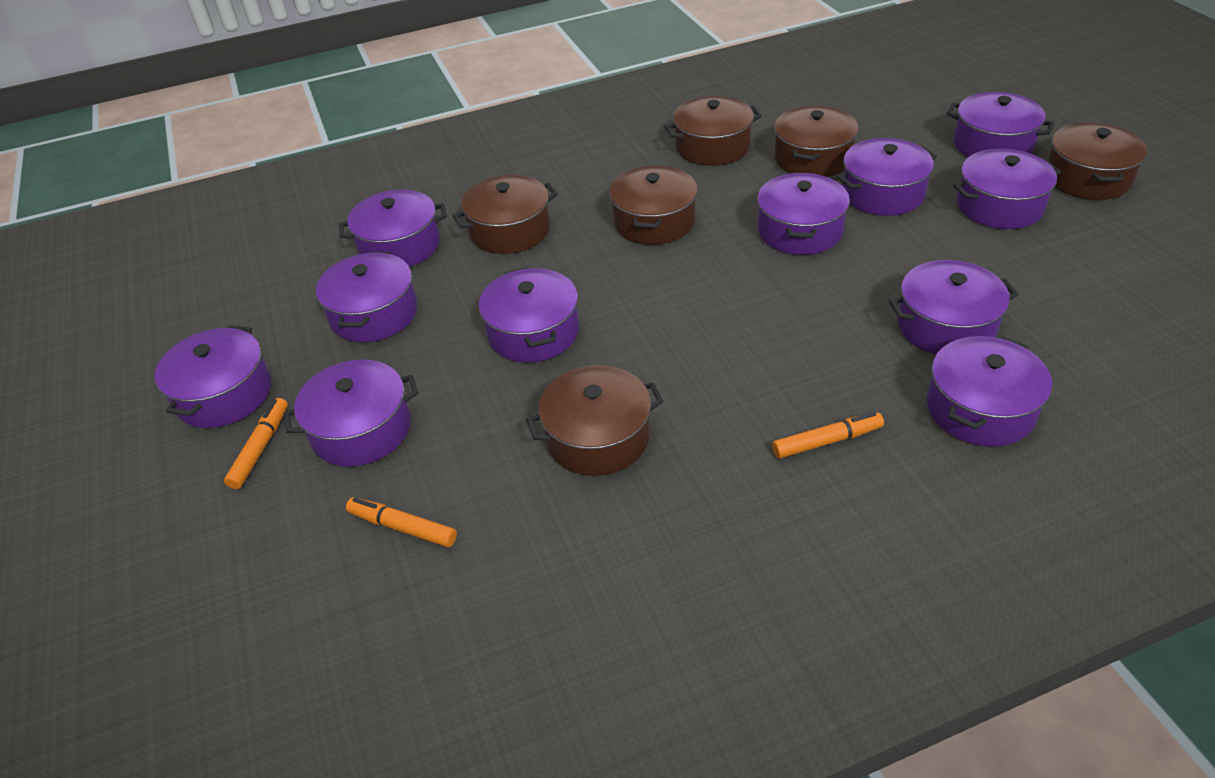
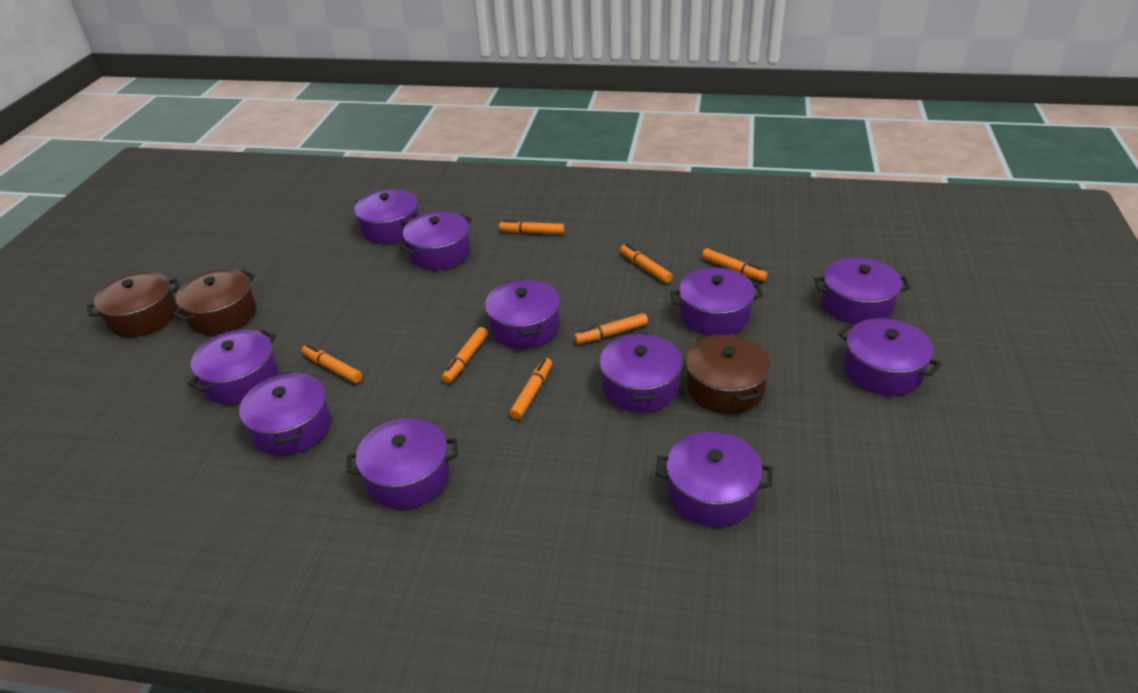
brown pot: 6 -> 3
orange marker: 3 -> 7

